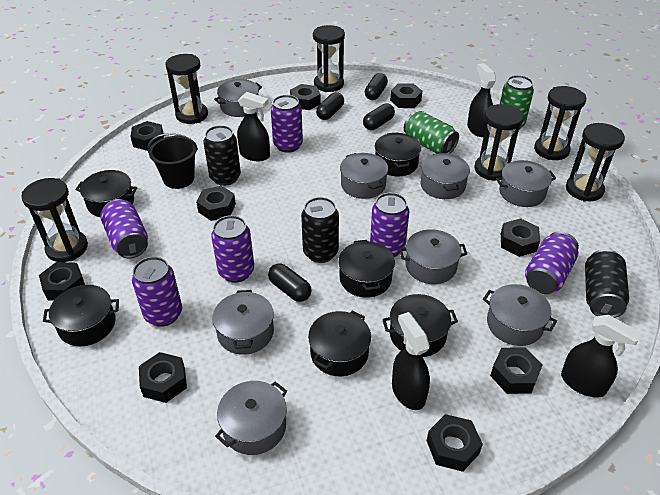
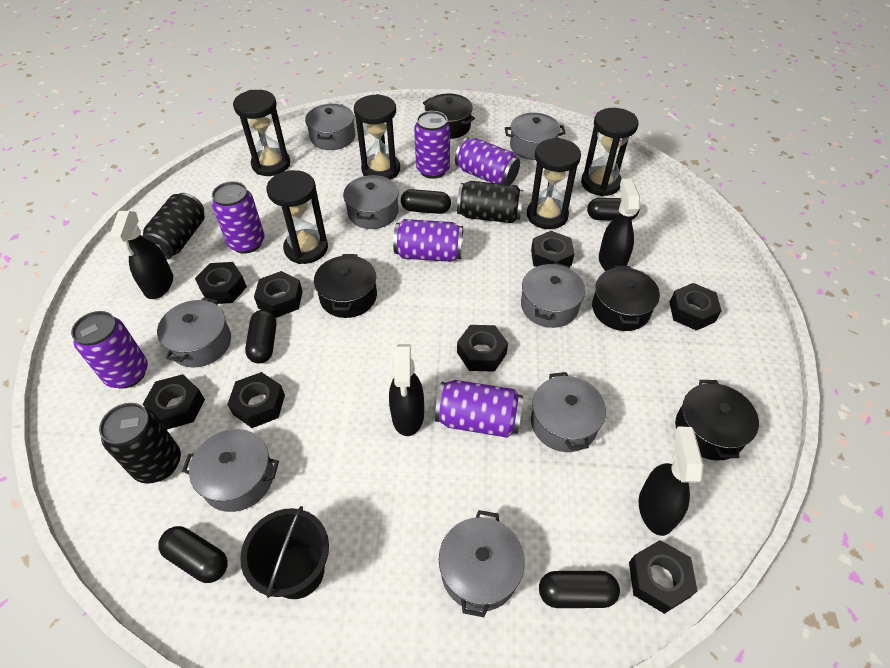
black capsule: 4 -> 5
black hourglass: 6 -> 5
black nut: 9 -> 8
black pot: 6 -> 4
green can: 2 -> 0

